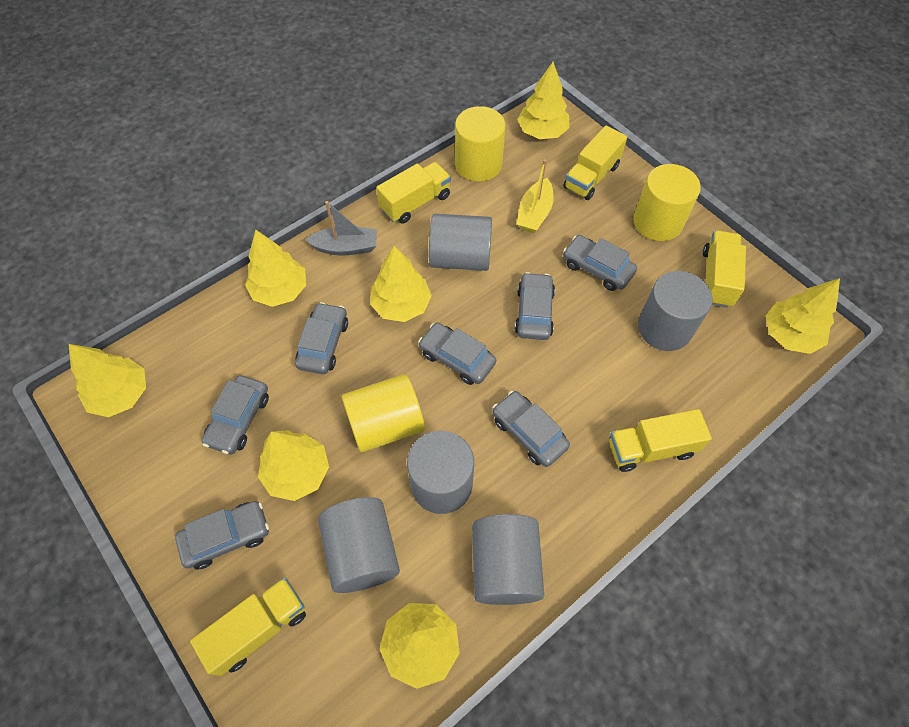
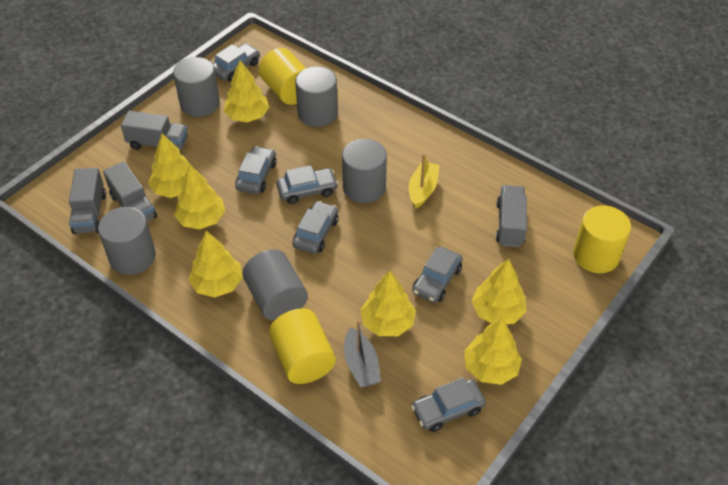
grey car: 7 -> 6
grey truck: 0 -> 4
yellow truck: 5 -> 0

